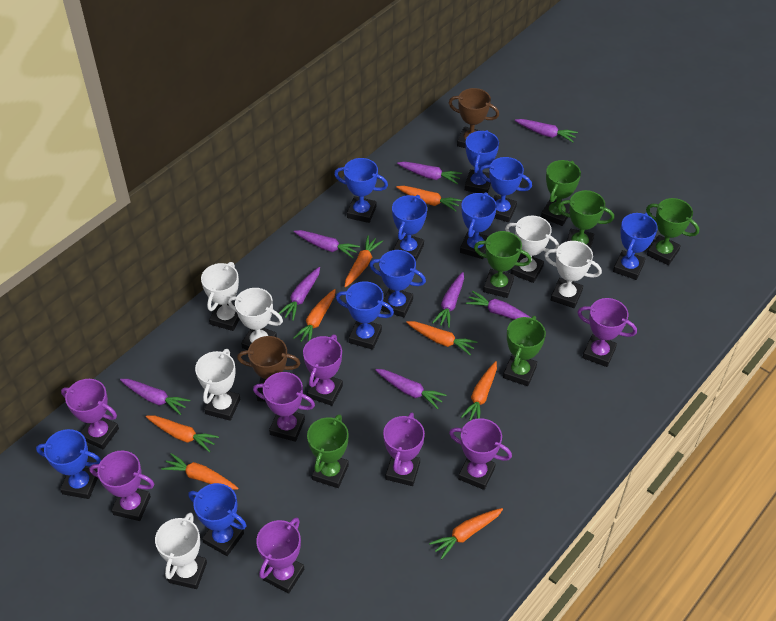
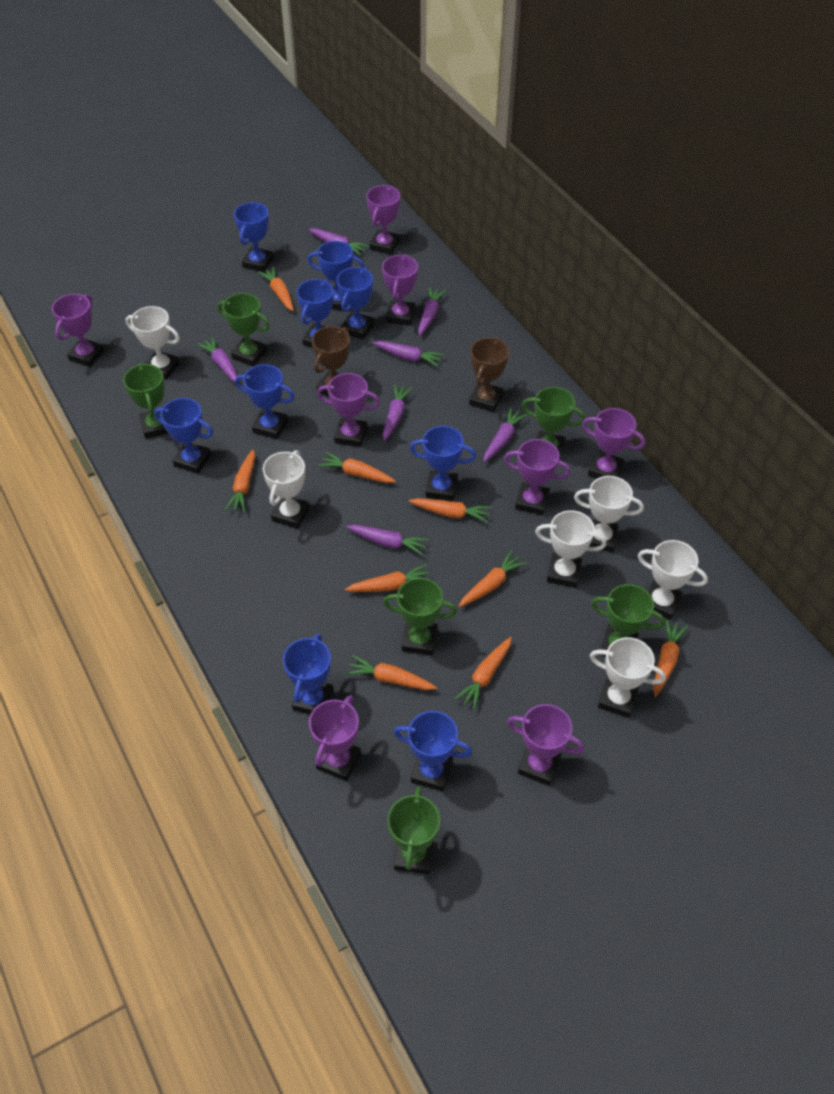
blue trophy: 10 -> 9
orange carrot: 8 -> 9
purple carrot: 8 -> 7

